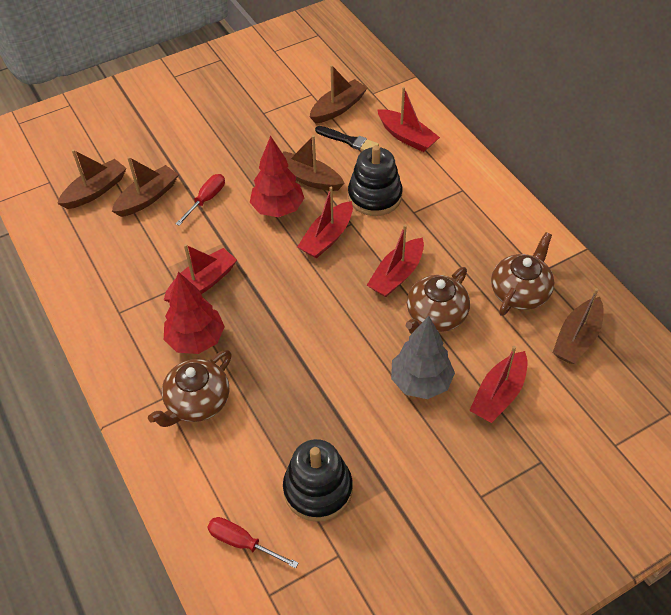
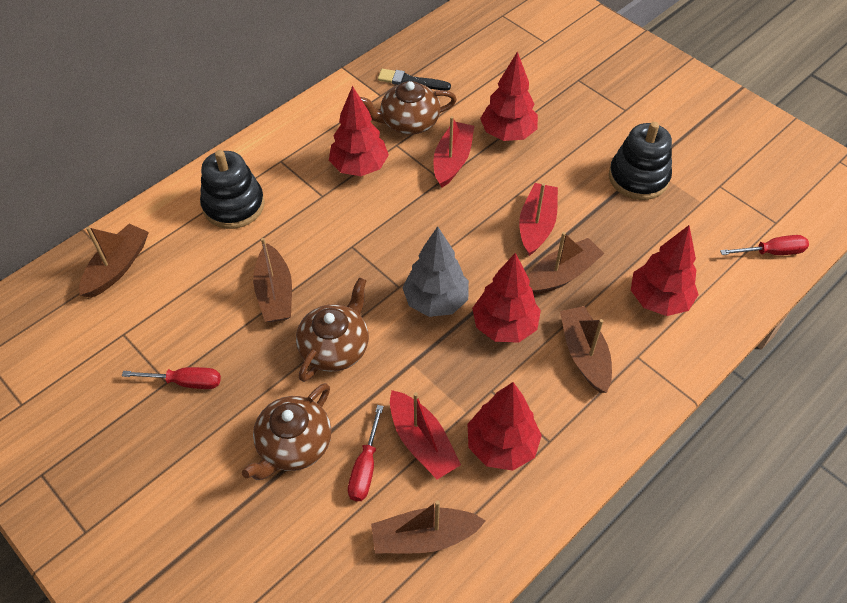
red boat: 5 -> 3
red screwdriver: 2 -> 3
red tree: 2 -> 5

